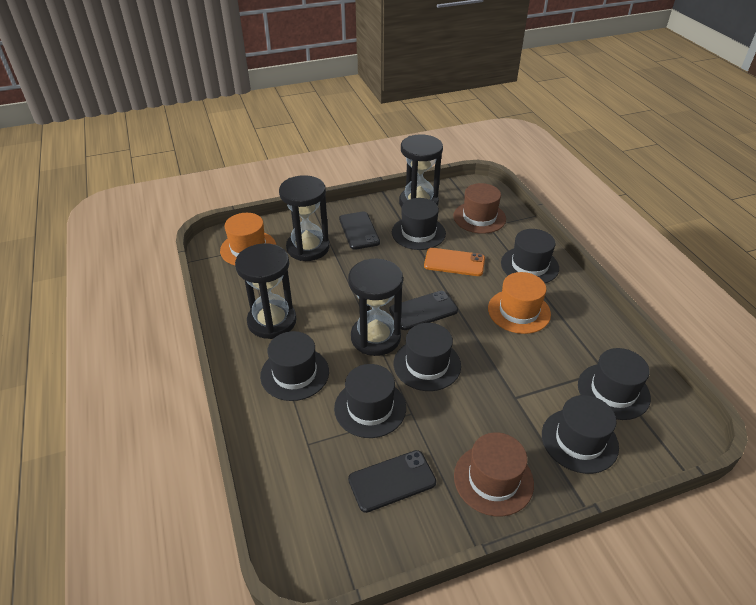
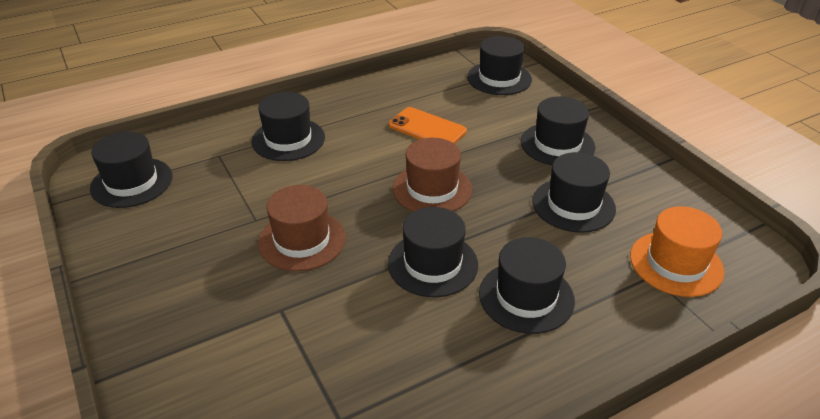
black hourglass: 4 -> 0
black phone: 3 -> 0
orange hat: 2 -> 1

